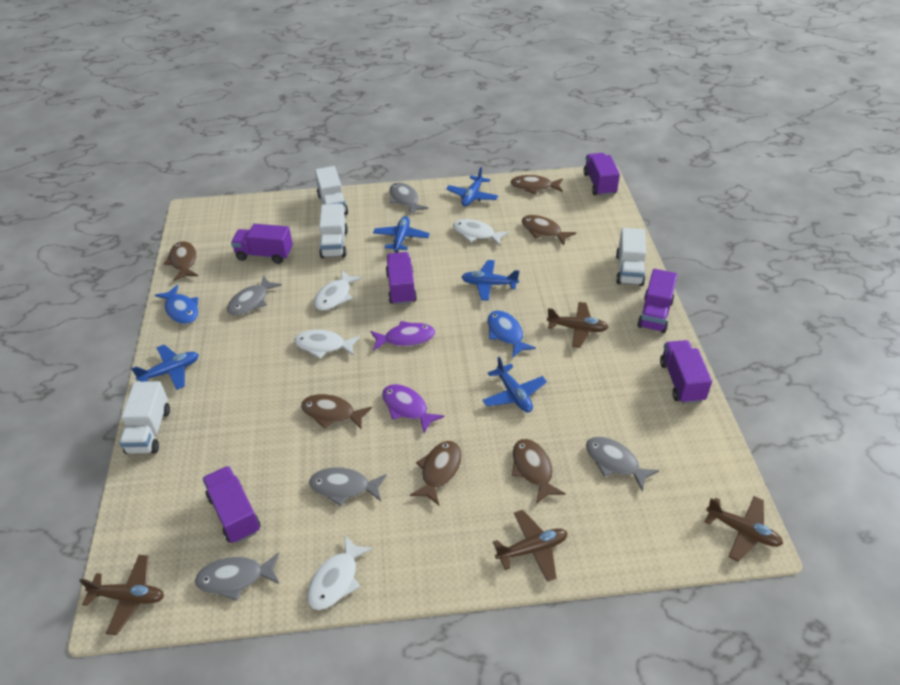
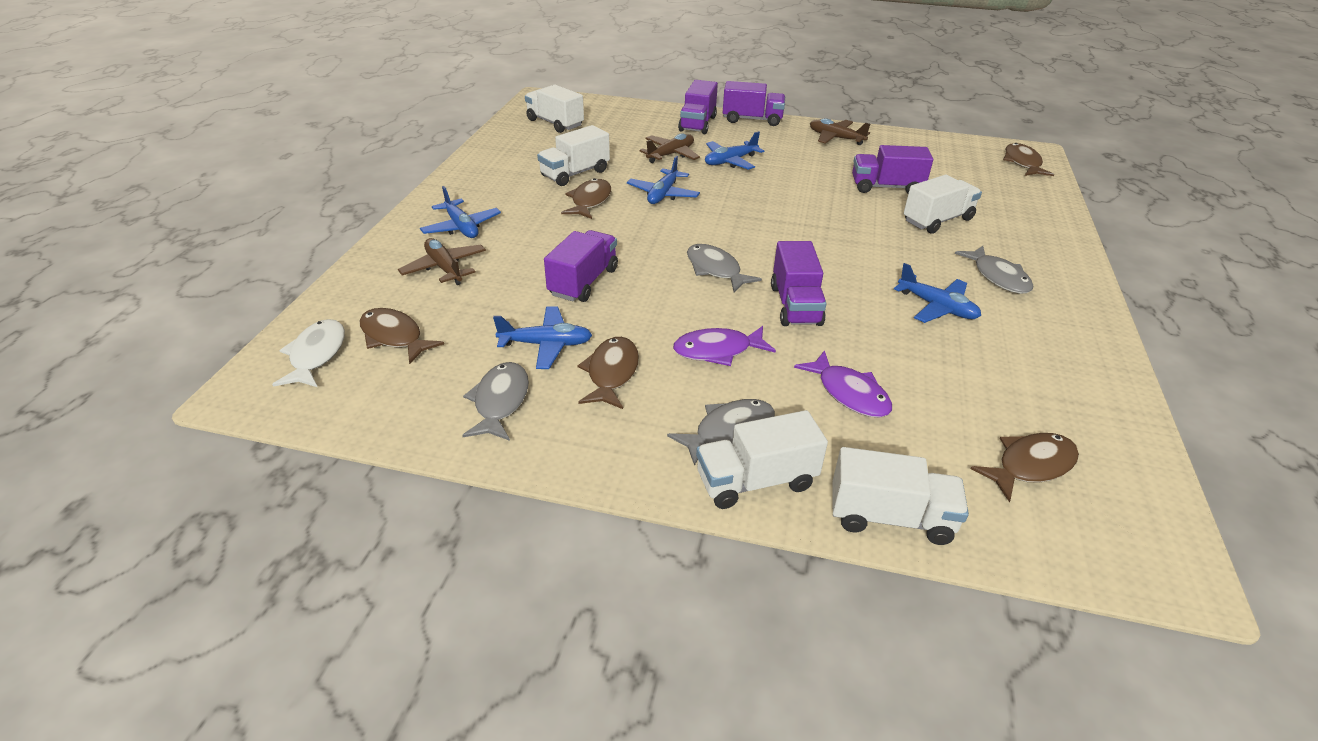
blue fish: 2 -> 0
brown fish: 6 -> 5
brown plane: 4 -> 3
grey fish: 5 -> 4
purple truck: 6 -> 5
white fish: 4 -> 1
white truck: 4 -> 5

